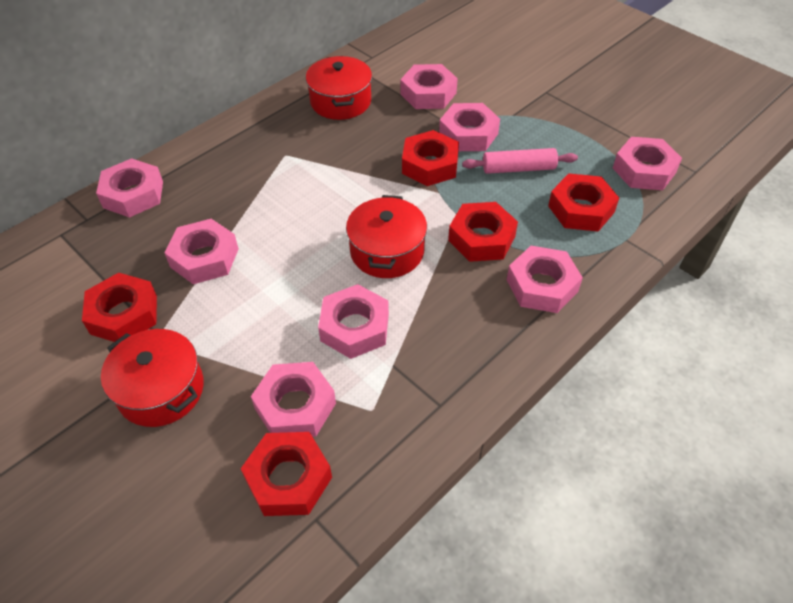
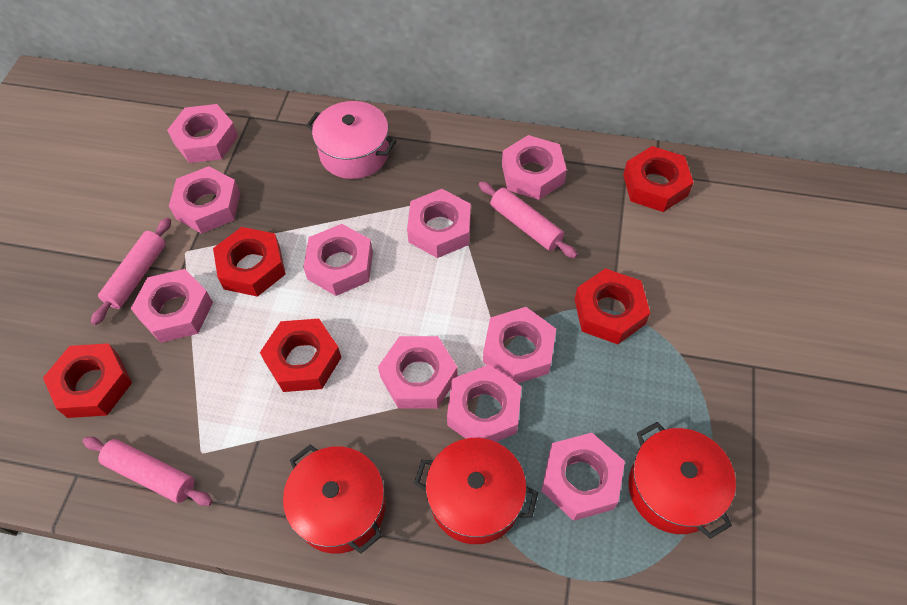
pink nut: 8 -> 10
pink pot: 0 -> 1
pink rolling pin: 1 -> 3

